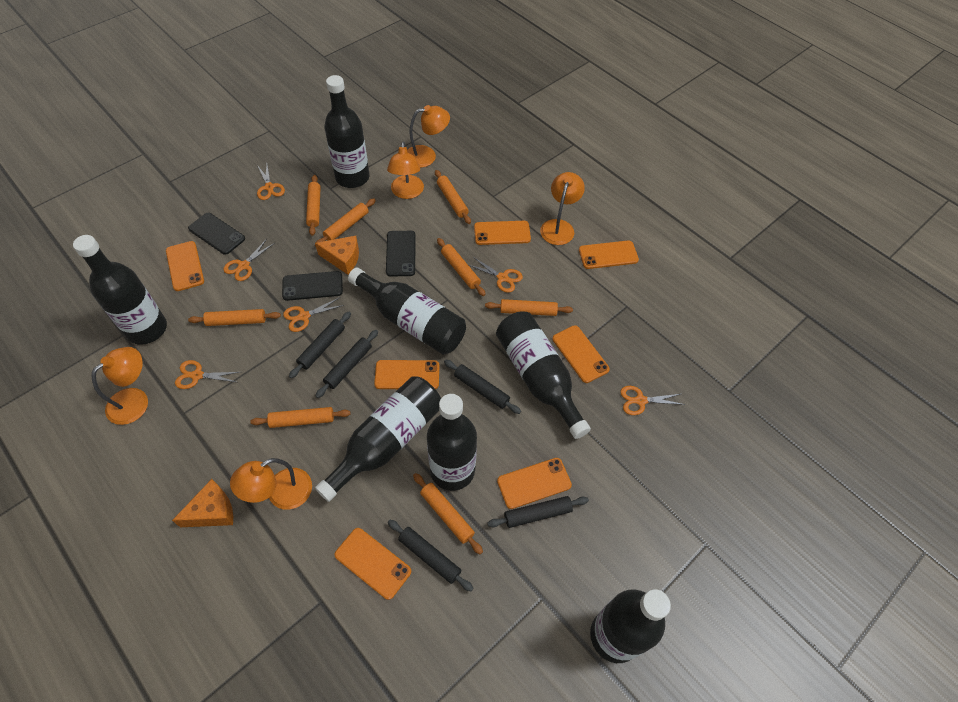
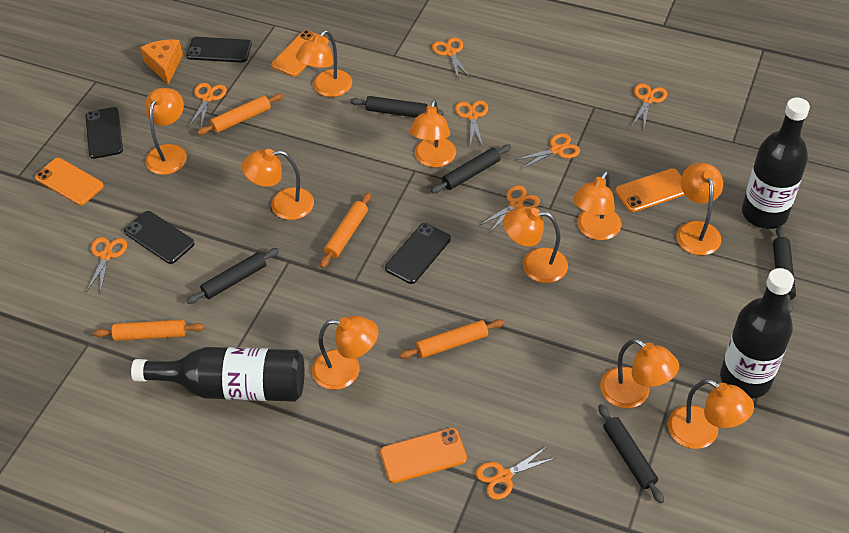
black bottle: 7 -> 3
black phone: 3 -> 4
orange cheese: 2 -> 1
orange lamp: 5 -> 10
orange phone: 7 -> 4
orange rolling pin: 8 -> 4
orange scissors: 6 -> 8

